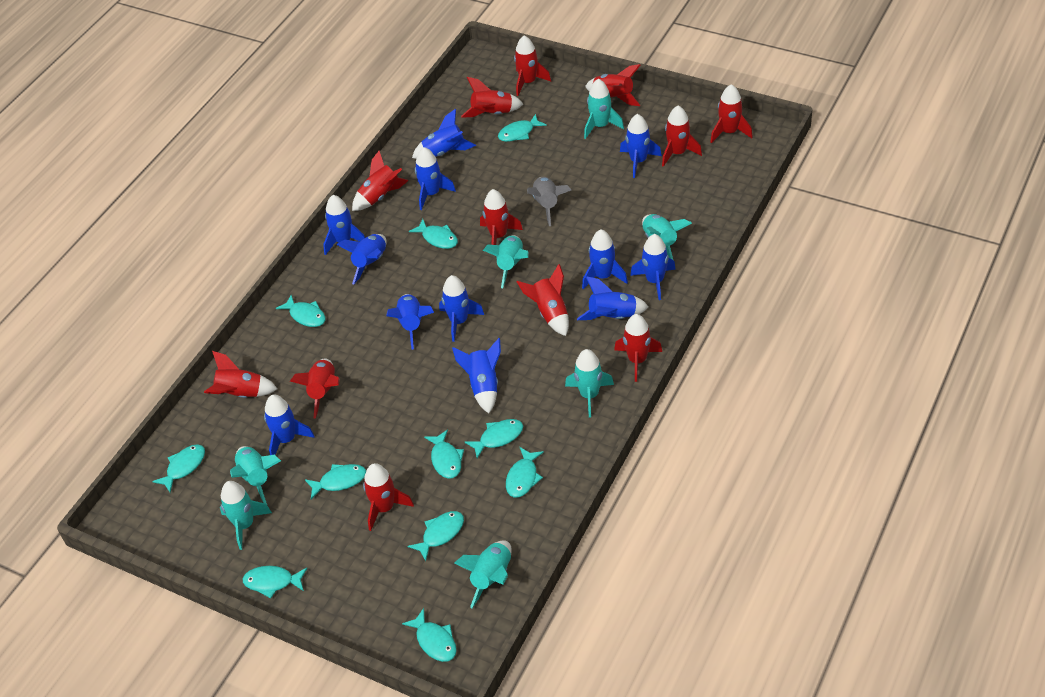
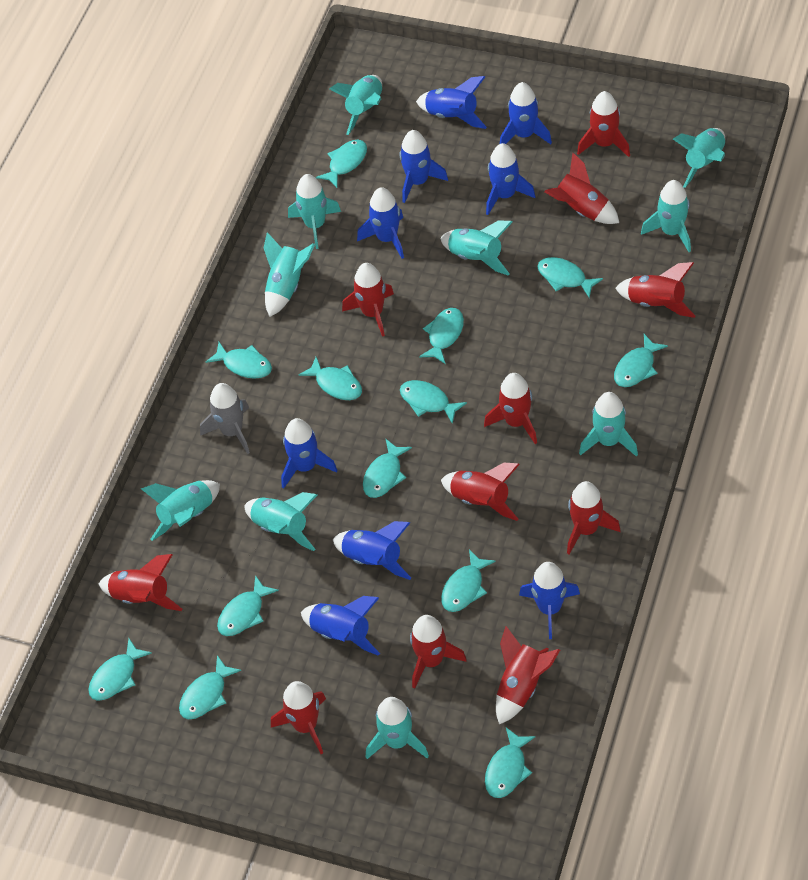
blue rocket: 12 -> 9
red rocket: 12 -> 11
turquoise fish: 11 -> 13
turquoise rocket: 7 -> 10

